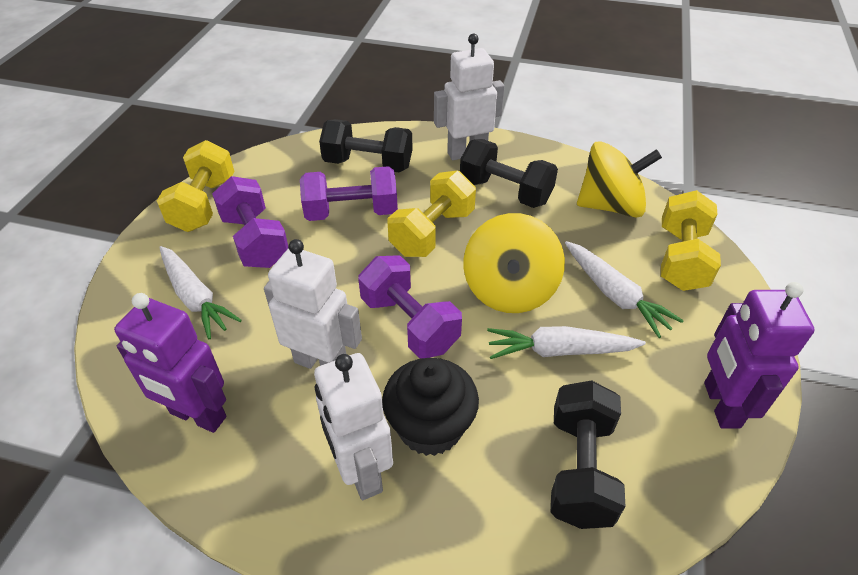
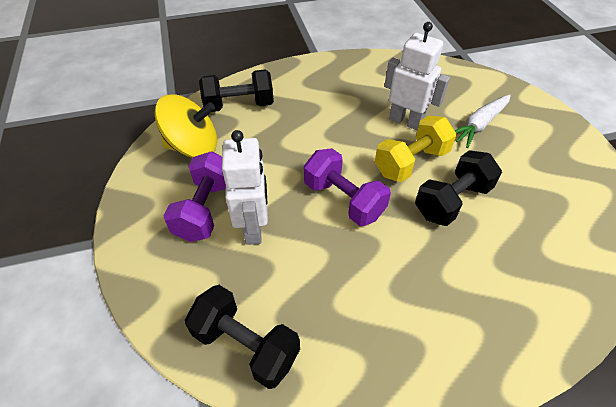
black cupcake: 1 -> 0
purple dumbbell: 3 -> 2
purple robot: 2 -> 0
white carrot: 3 -> 1
white robot: 3 -> 2
yellow dumbbell: 3 -> 1
yellow spinning top: 2 -> 1

